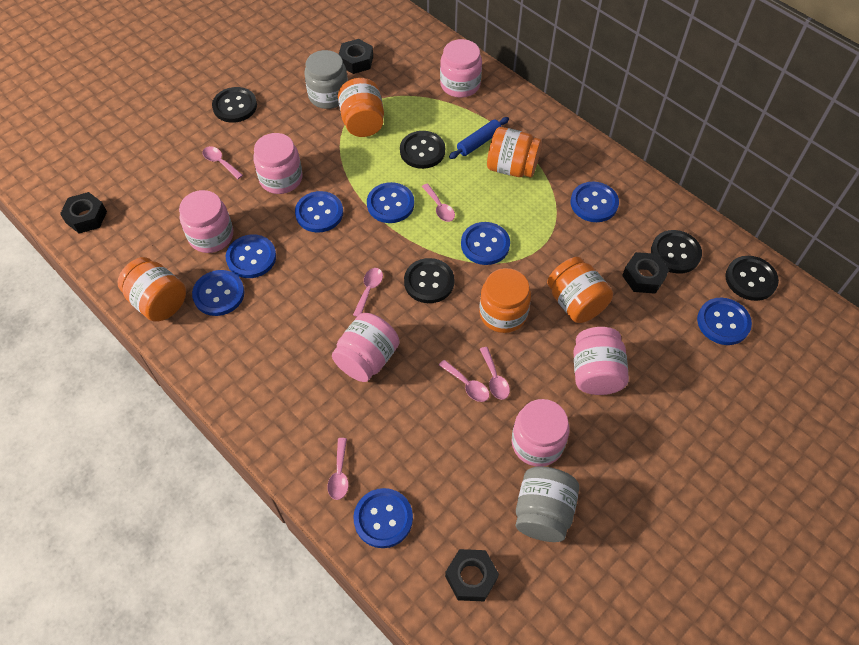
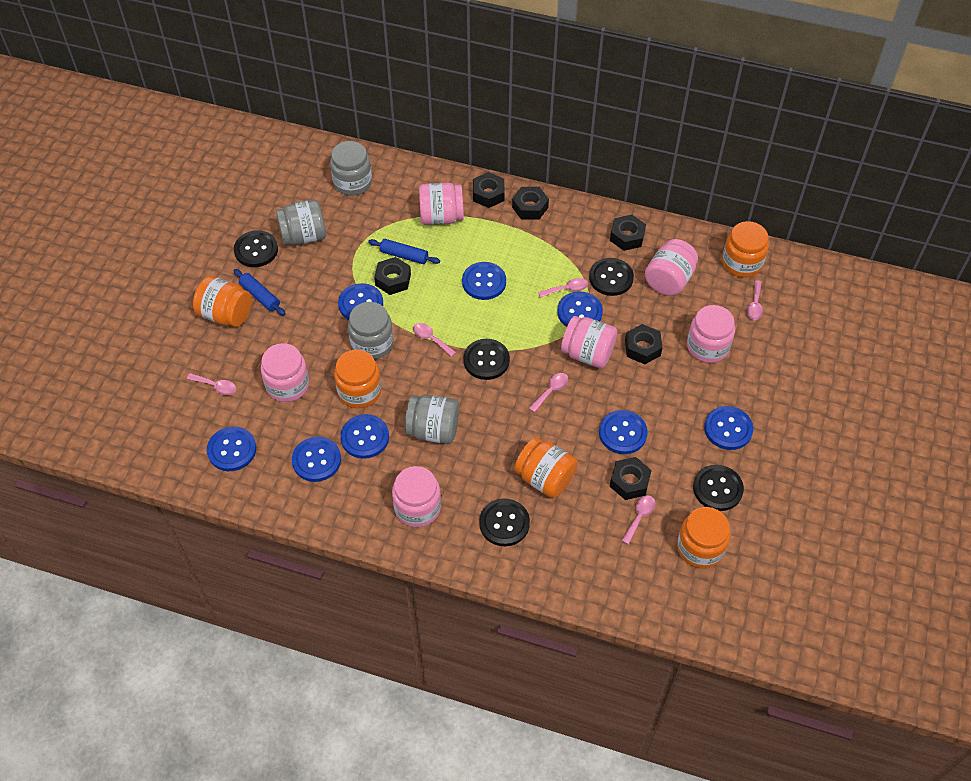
black nut: 4 -> 6
blue rolling pin: 1 -> 2
grey jar: 2 -> 4

